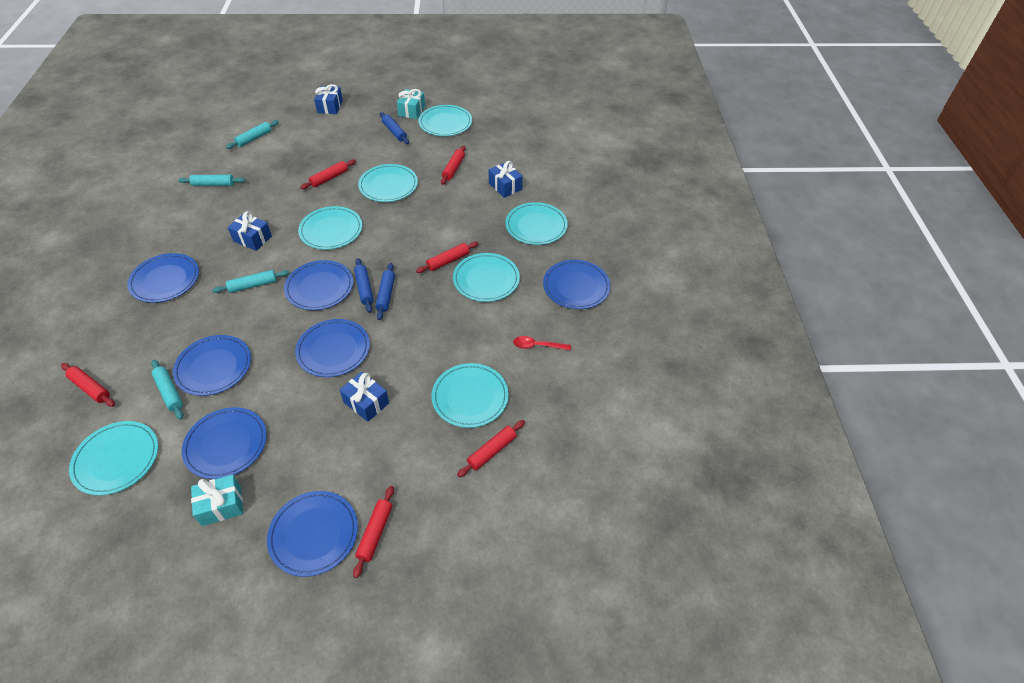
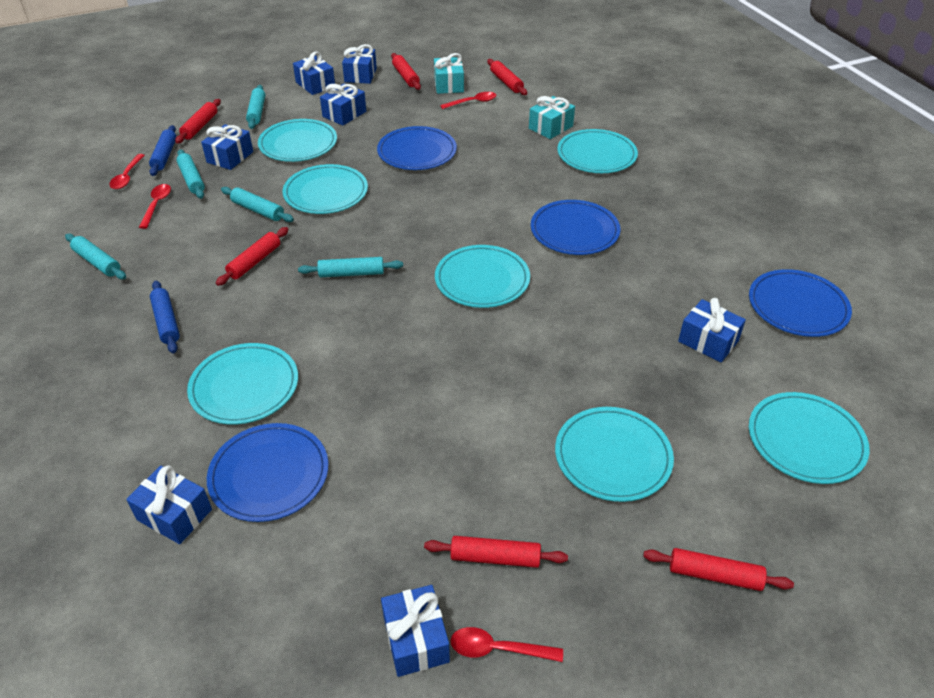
blue gift: 4 -> 7
blue plate: 7 -> 4
blue rolling pin: 3 -> 2
red spoon: 1 -> 4
turquoise rolling pin: 4 -> 5

